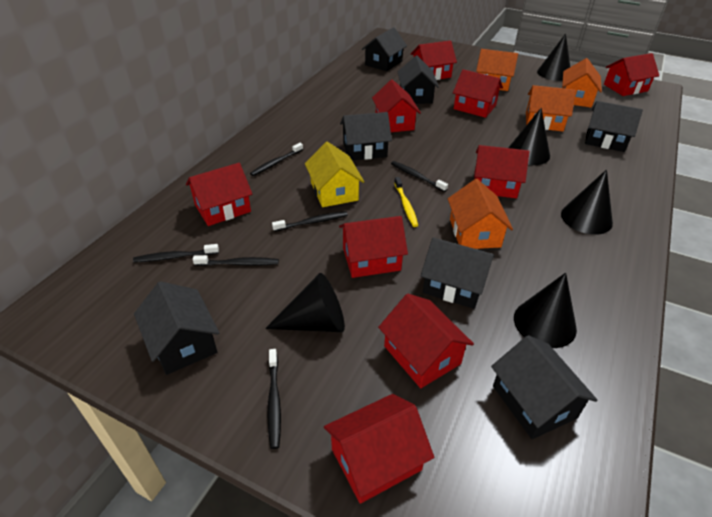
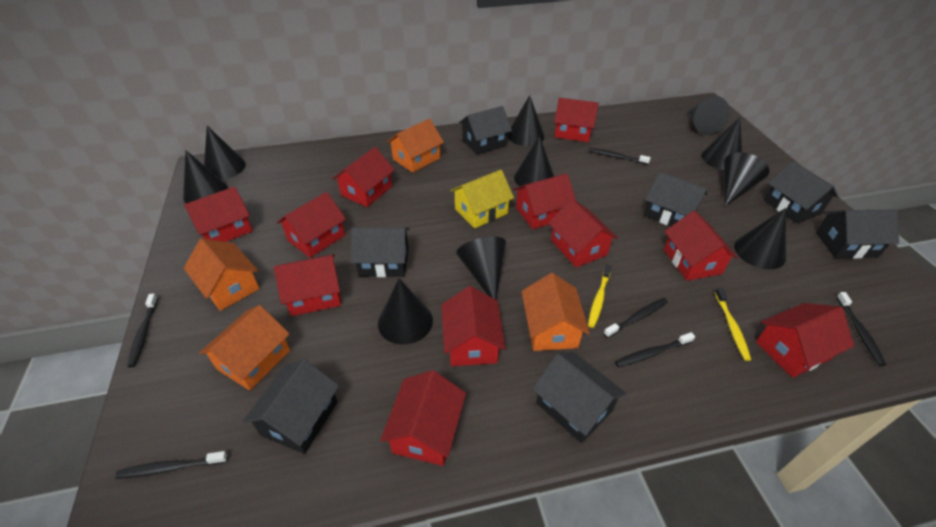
black cone: 5 -> 10
red house: 9 -> 11
yellow toothbrush: 1 -> 2

